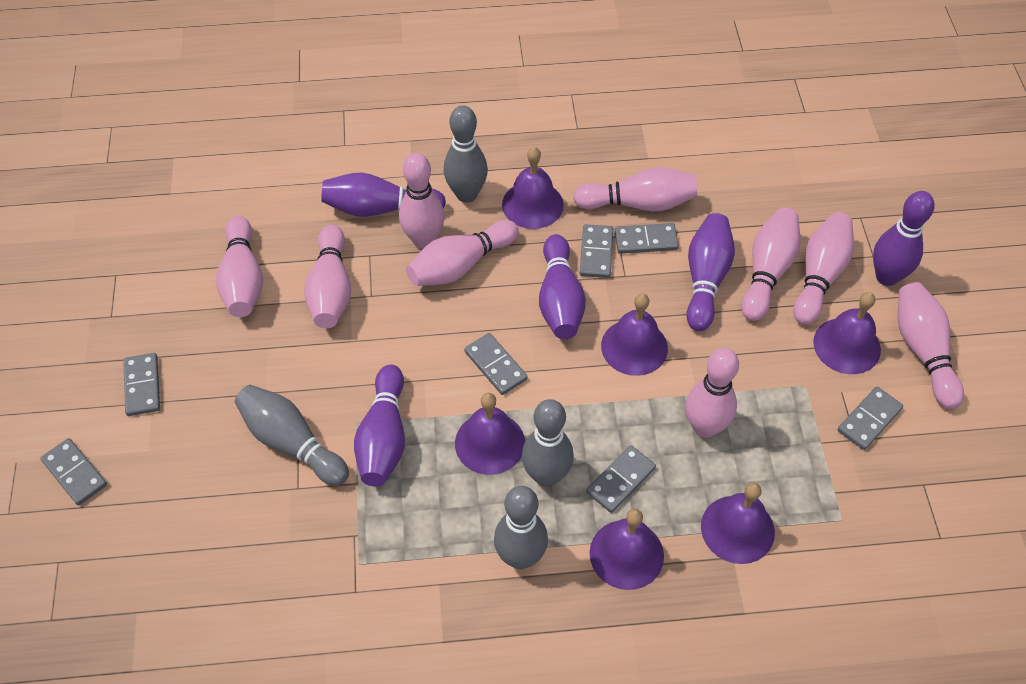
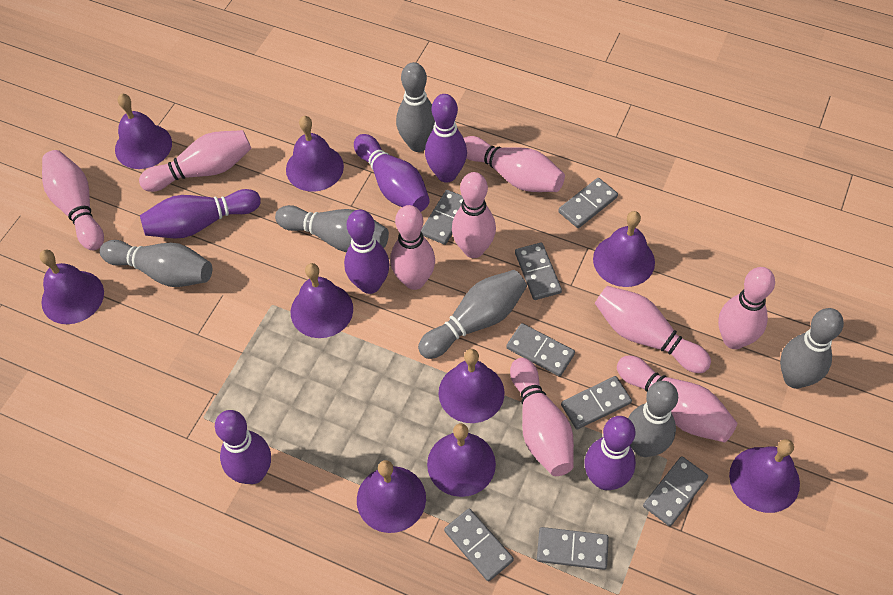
grey bowling pin: 4 -> 6
grey domino: 7 -> 8
purple bell: 6 -> 9
purple bowling pin: 5 -> 6

